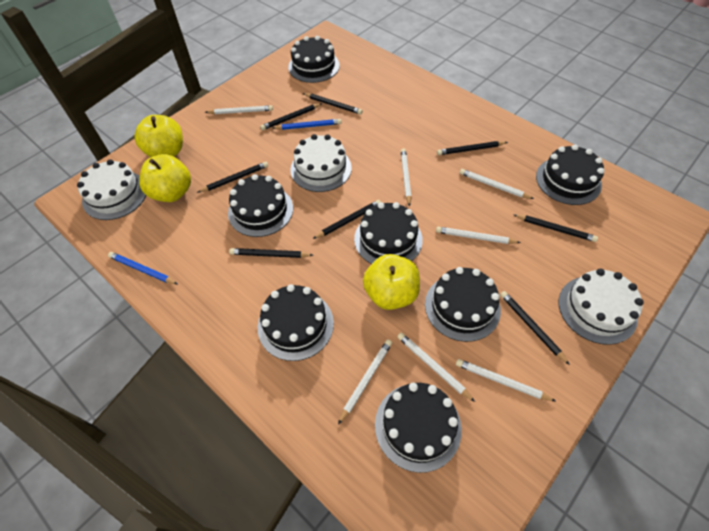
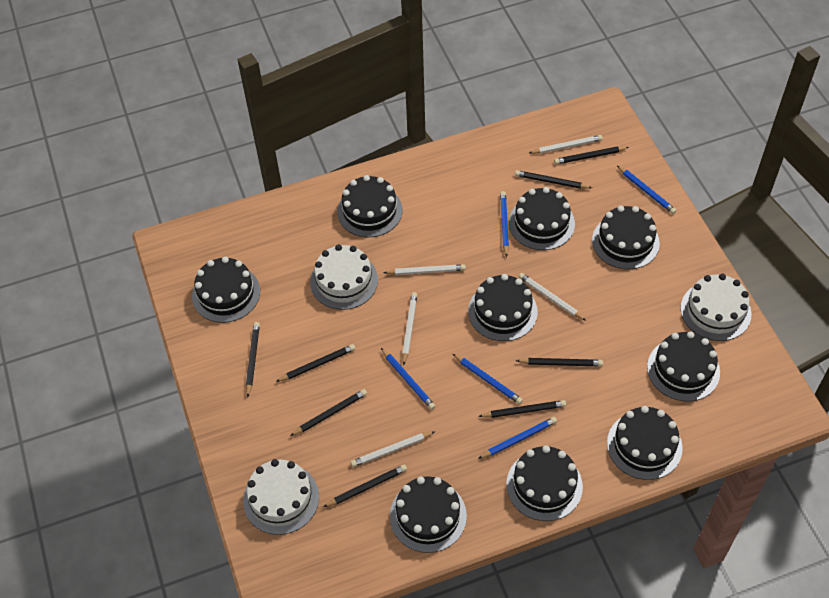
black cake: 7 -> 9
blue pencil: 2 -> 5
white pencil: 7 -> 5
yellow apple: 3 -> 0

